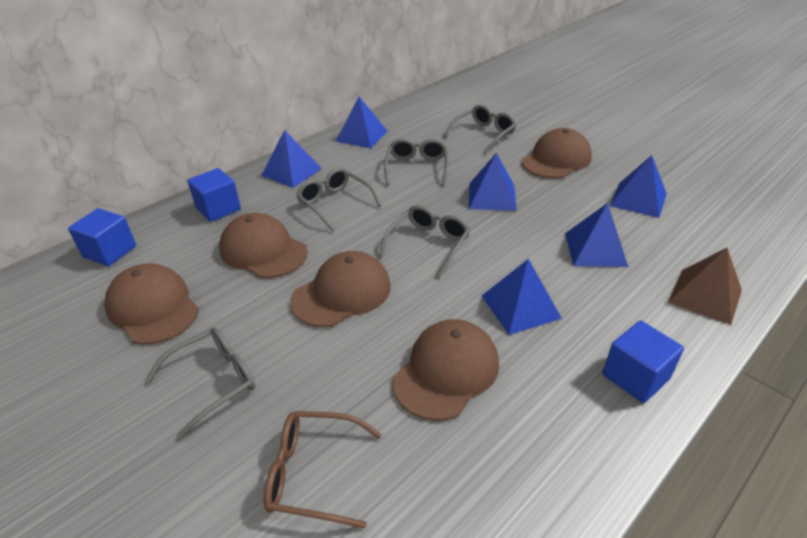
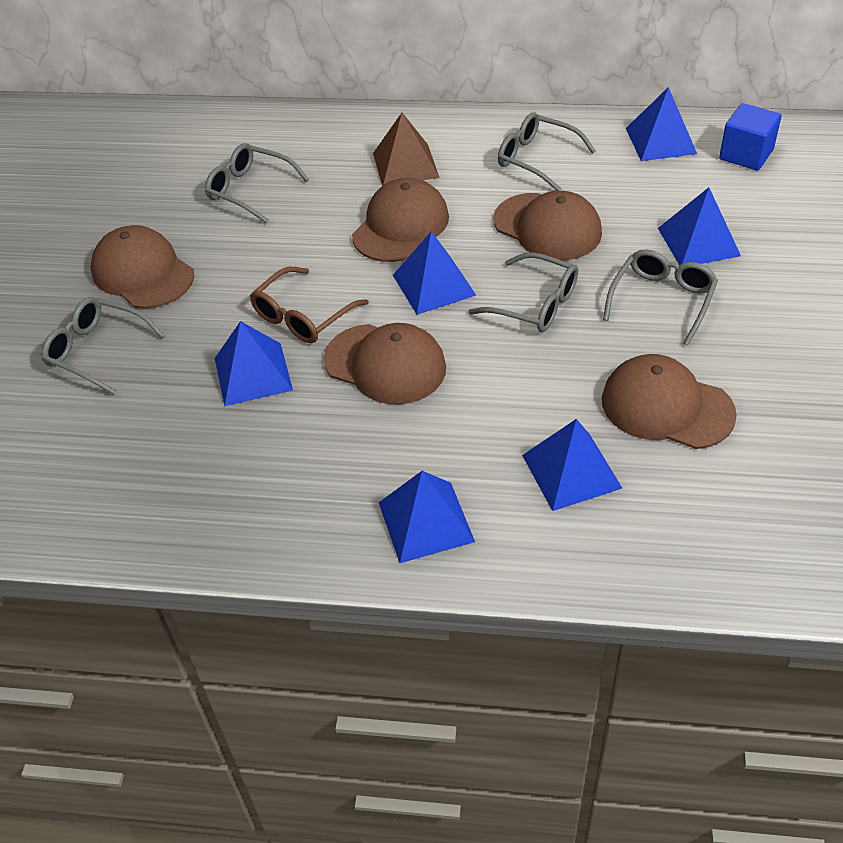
blue cube: 3 -> 1

